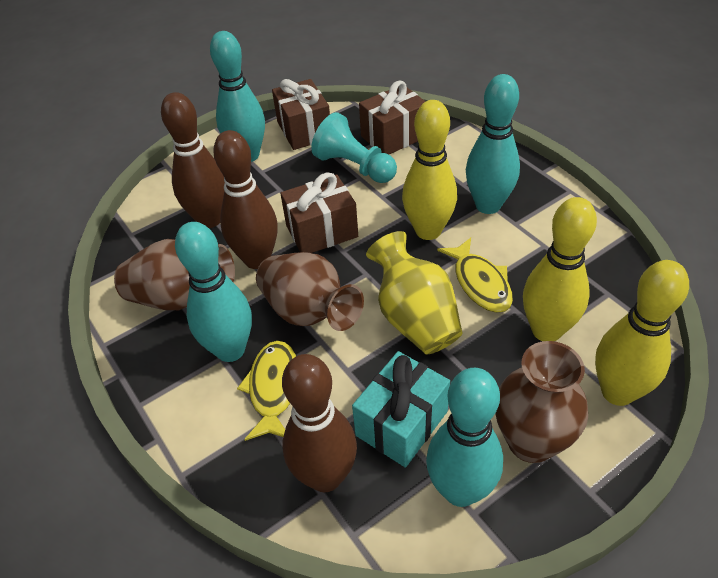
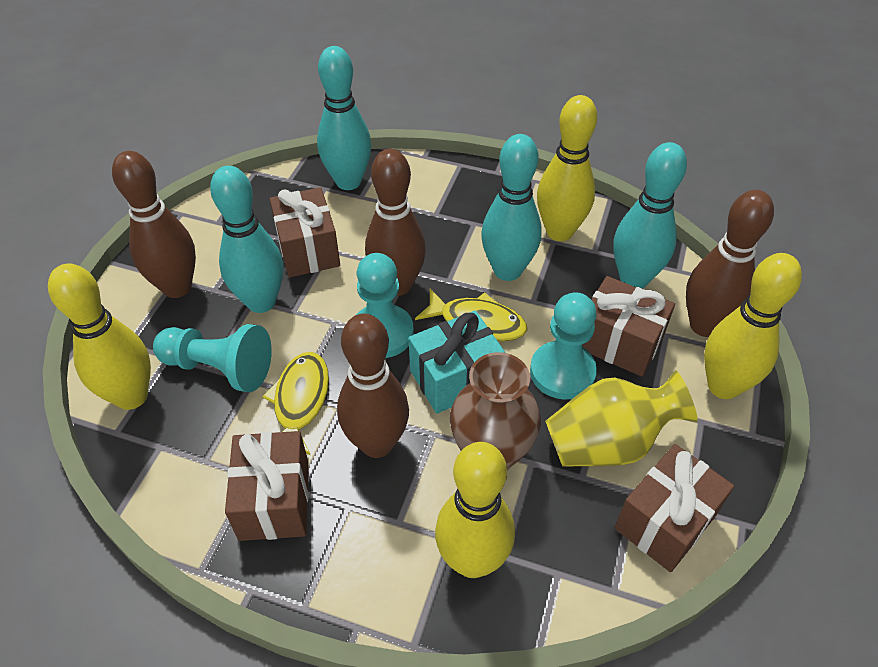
brown bowling pin: 3 -> 4
brown gift: 3 -> 4
brown vase: 3 -> 1
turquoise pawn: 1 -> 3
yellow bowling pin: 3 -> 4

